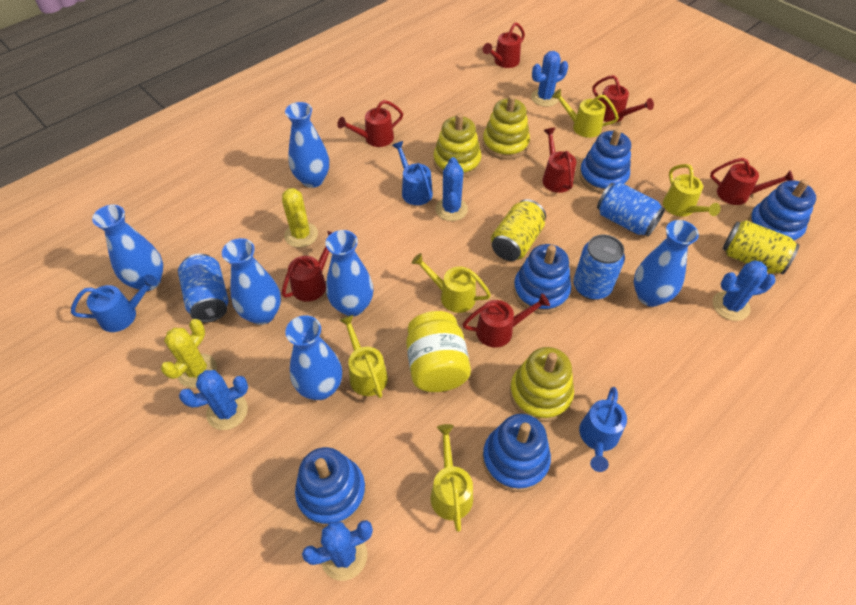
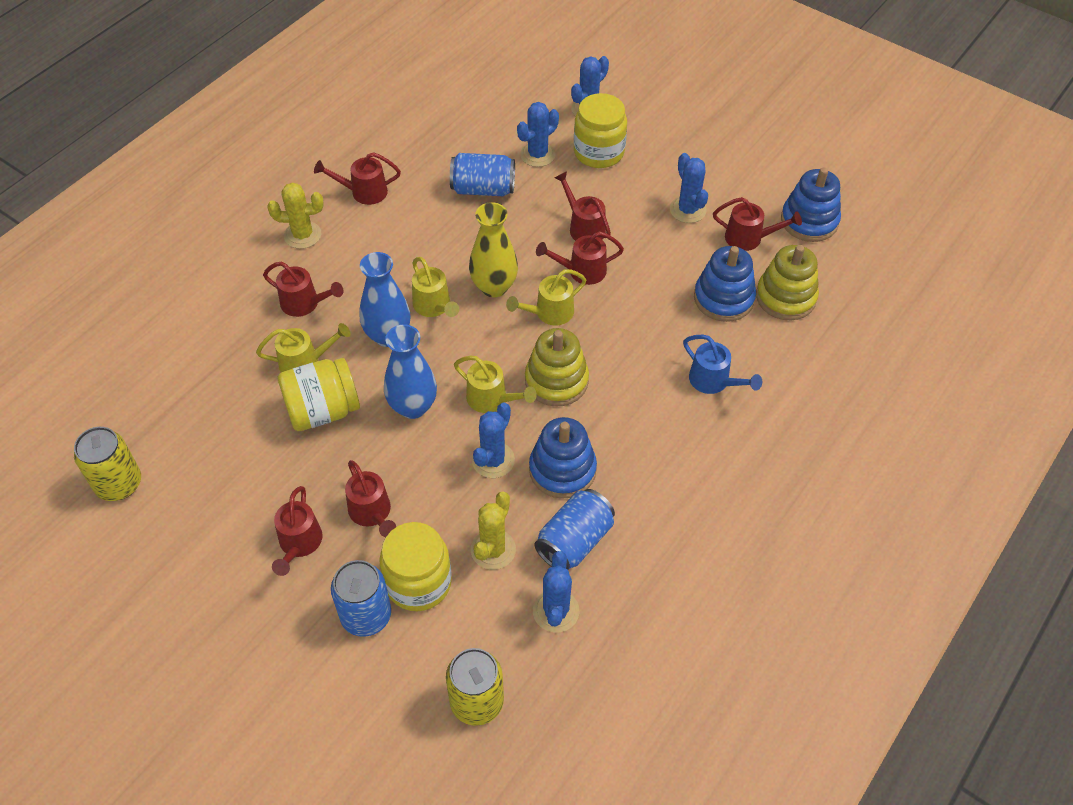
blue stacking toy: 5 -> 3
blue vase: 6 -> 2
blue watering can: 3 -> 1
yellow jar: 1 -> 3
yellow stacking toy: 3 -> 2
yellow vase: 0 -> 1
yellow watering can: 5 -> 4

